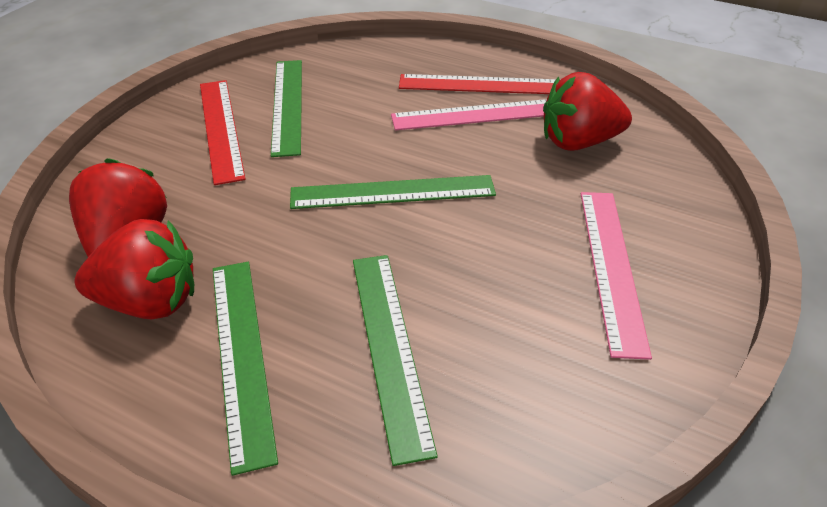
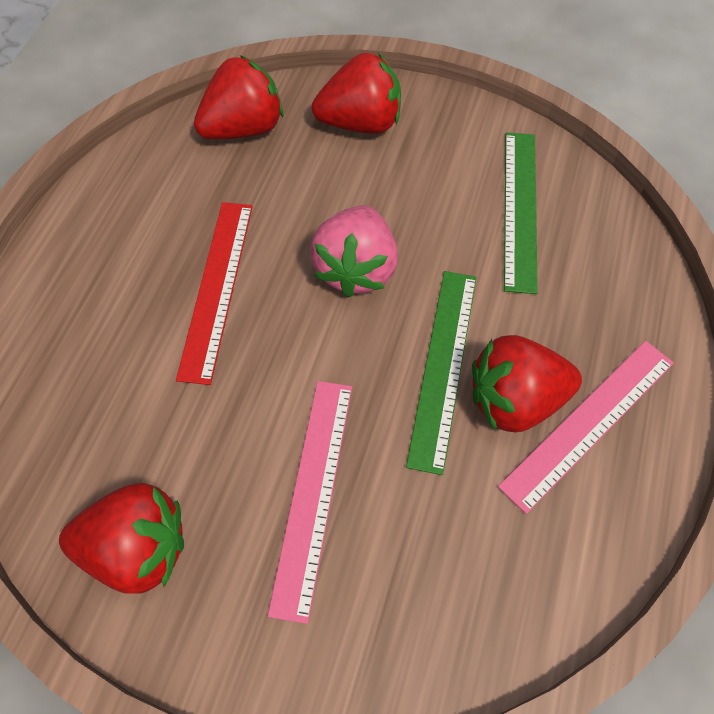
green ruler: 4 -> 2
pink strawberry: 0 -> 1
red ruler: 2 -> 1
red strawberry: 3 -> 4

